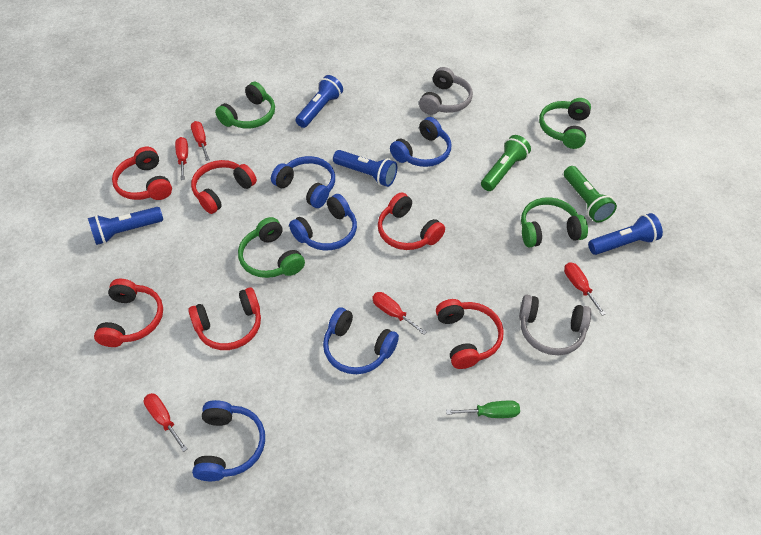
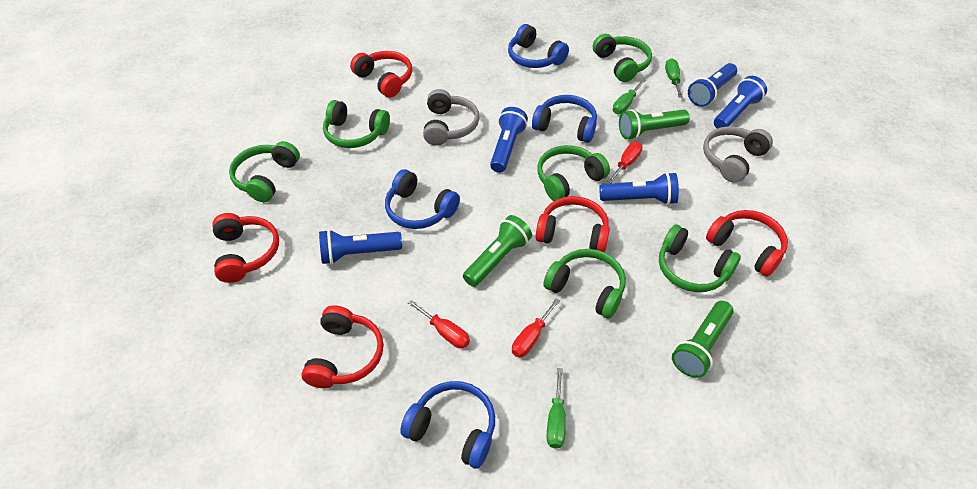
blue flashlight: 4 -> 5
blue headphones: 5 -> 4
green flashlight: 2 -> 3
green headphones: 4 -> 6
green screwdriver: 1 -> 3
red headphones: 6 -> 5
red screwdriver: 5 -> 3

